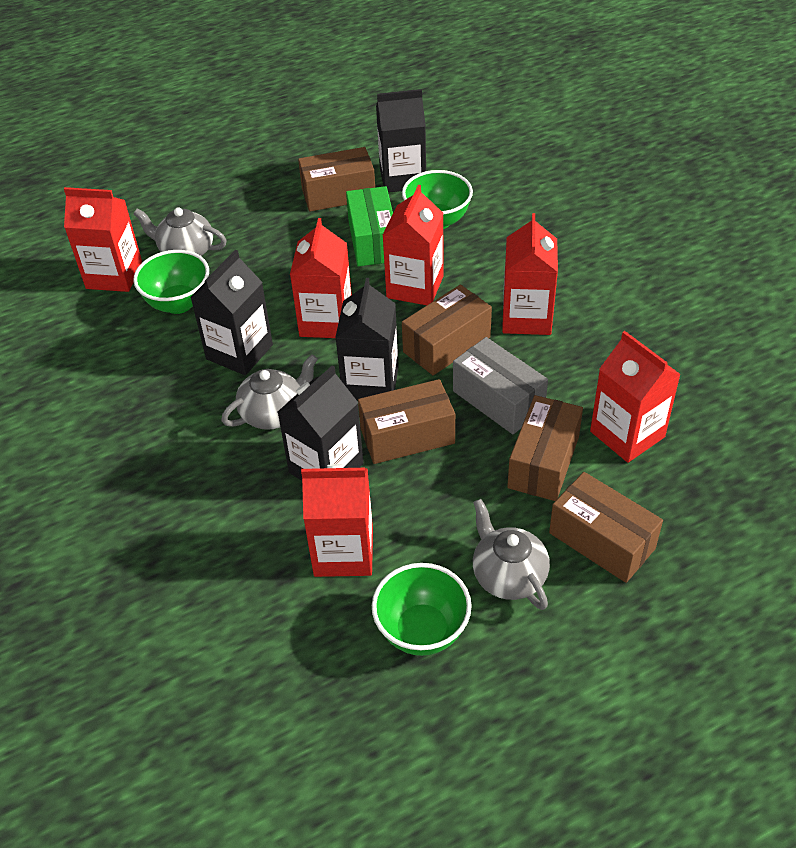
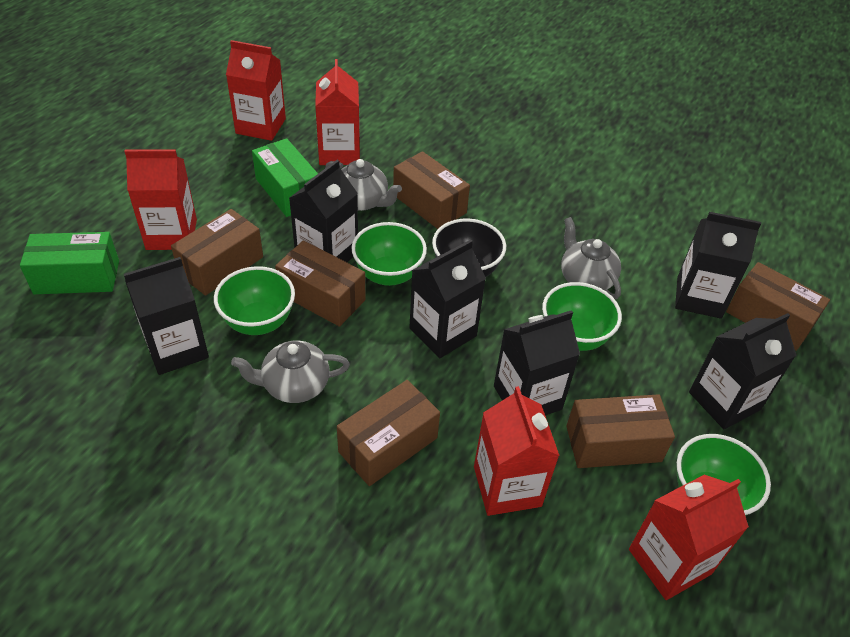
black bowl: 0 -> 1
black carton: 4 -> 6
brown box: 5 -> 6
green bowl: 3 -> 4
green box: 1 -> 2
grey box: 1 -> 0
red carton: 6 -> 5

